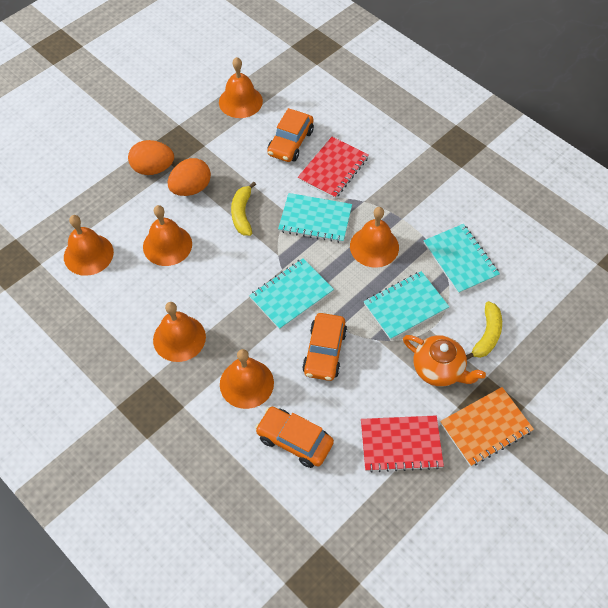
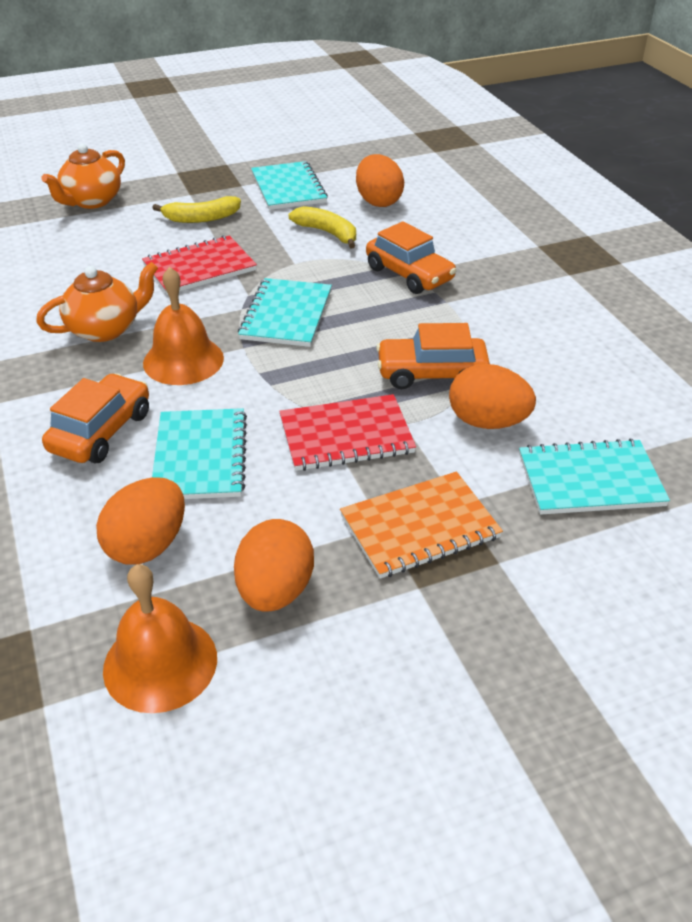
orange bell: 6 -> 2
orange egg: 2 -> 4
orange teapot: 1 -> 2

